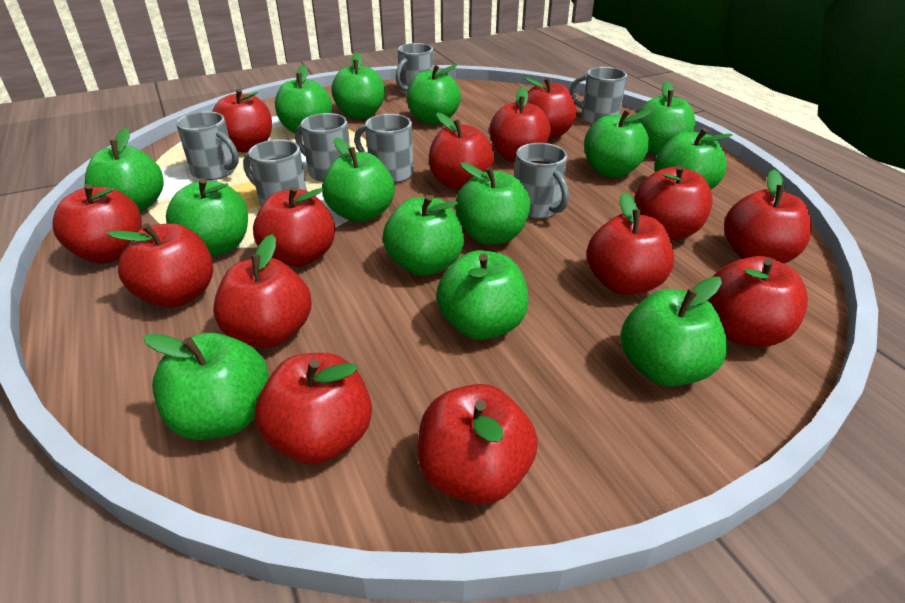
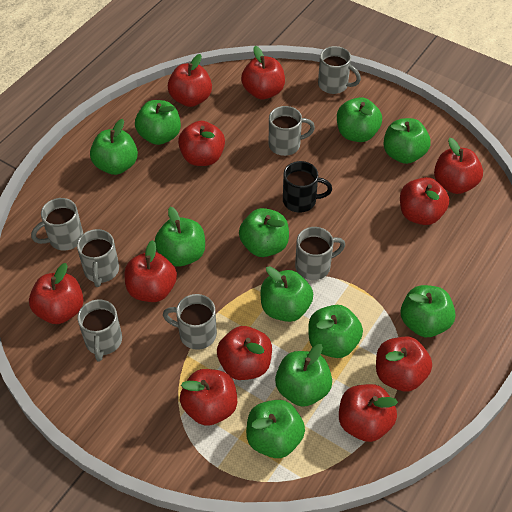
black mug: 0 -> 1
green apple: 14 -> 11
red apple: 14 -> 11

